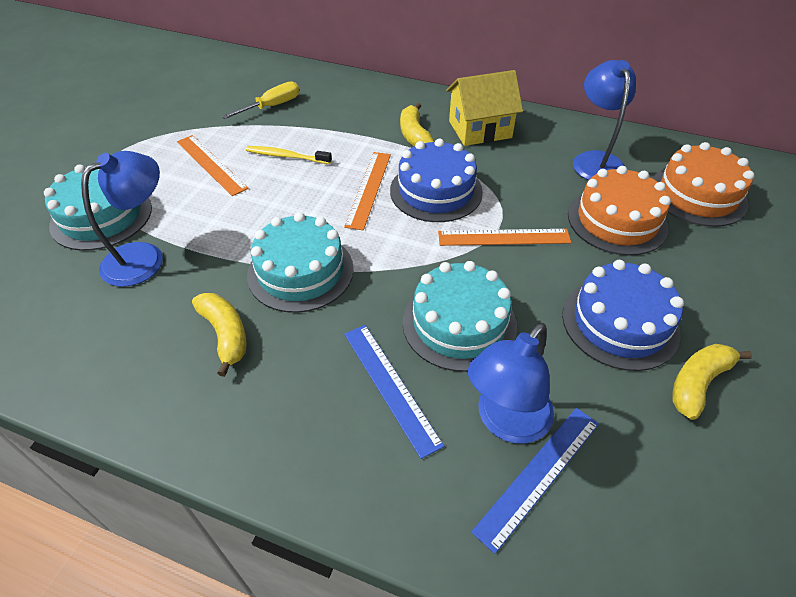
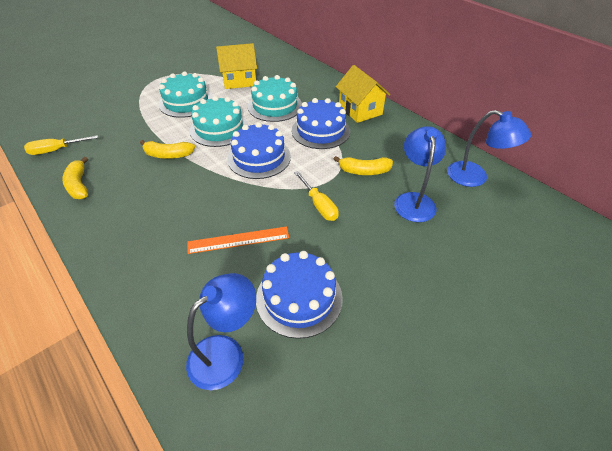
blue cake: 2 -> 3
blue ruler: 2 -> 0
orange cake: 2 -> 0
orange ruler: 3 -> 1
yellow house: 1 -> 2
yellow screwdriver: 1 -> 2
yellow toothbrush: 1 -> 0

